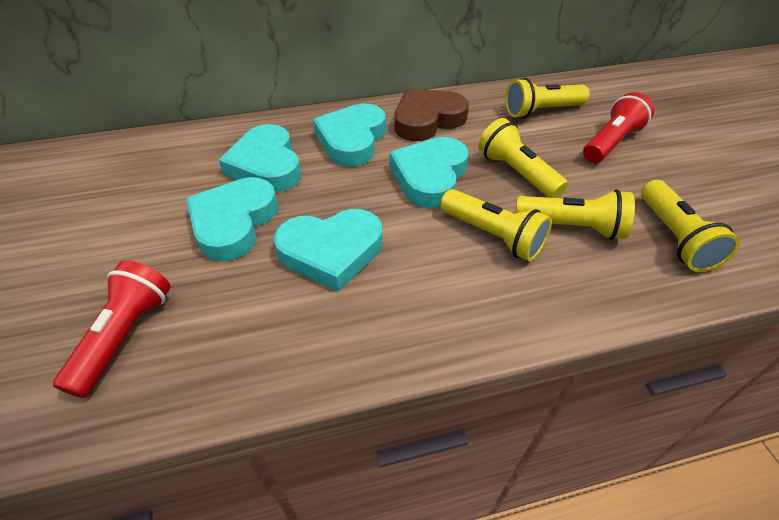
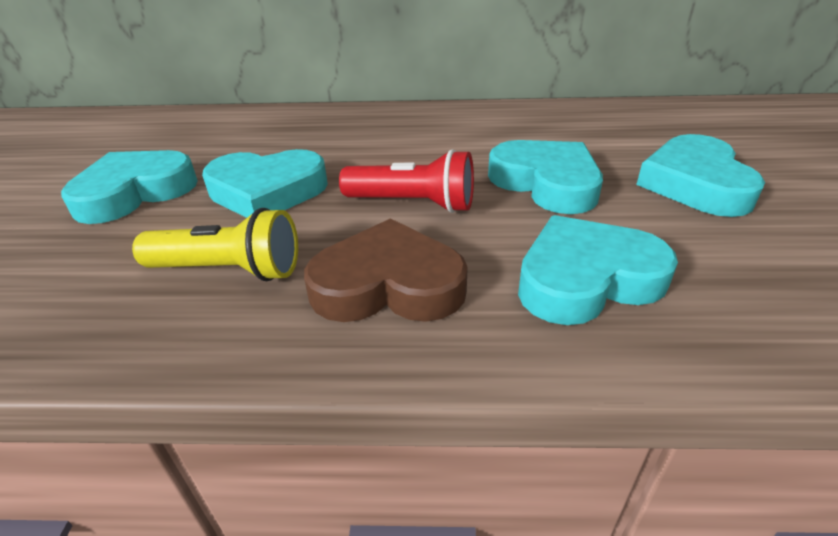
red flashlight: 2 -> 1
yellow flashlight: 5 -> 1

